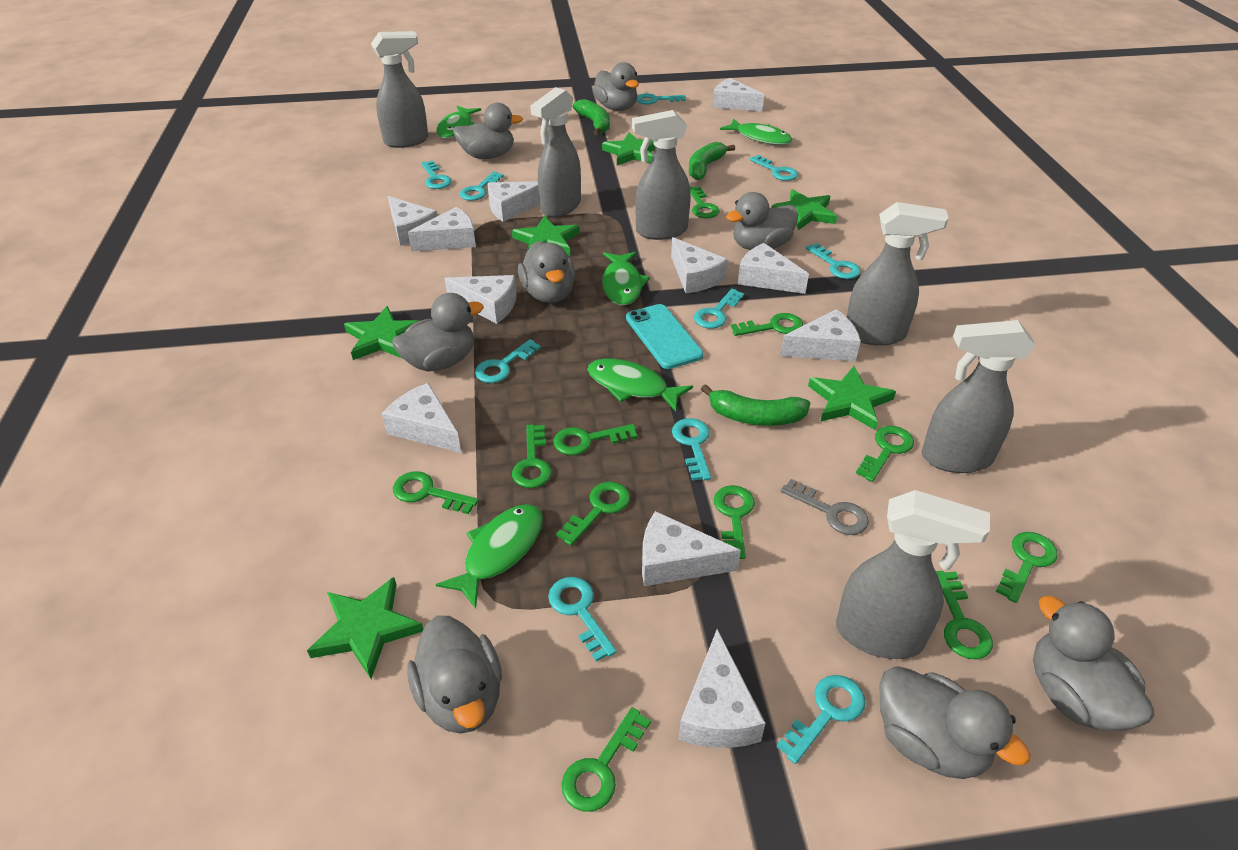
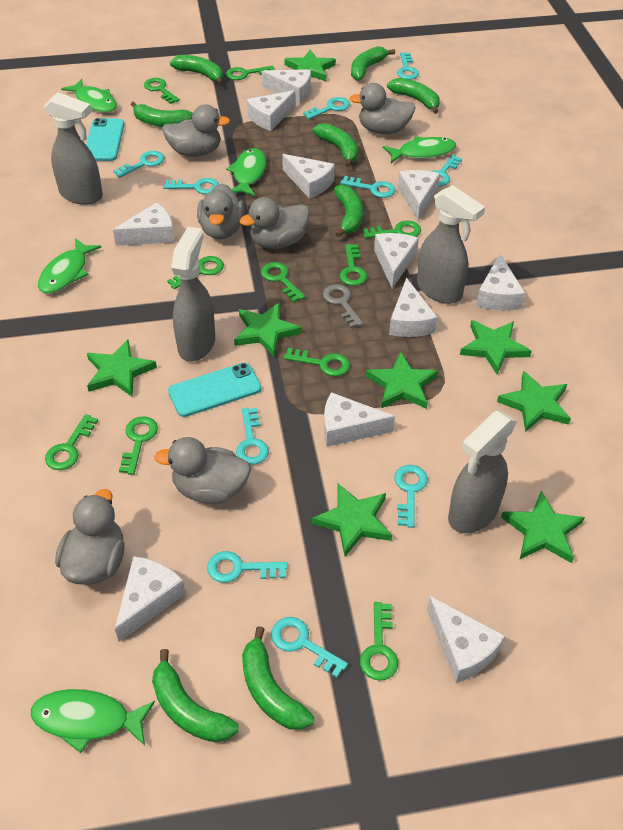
green banana: 3 -> 8
green key: 11 -> 10
green star: 6 -> 8
grey duck: 8 -> 6
grey spray bottle: 6 -> 4
turquoise phone: 1 -> 2

